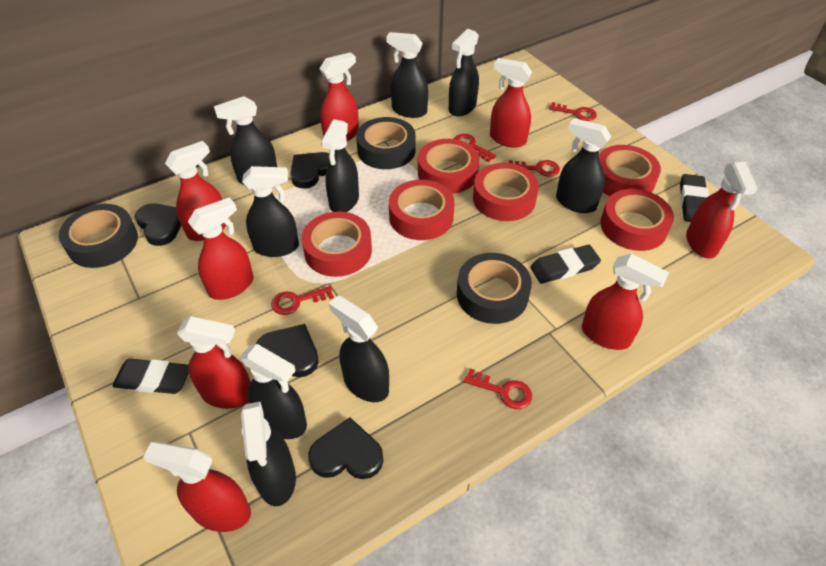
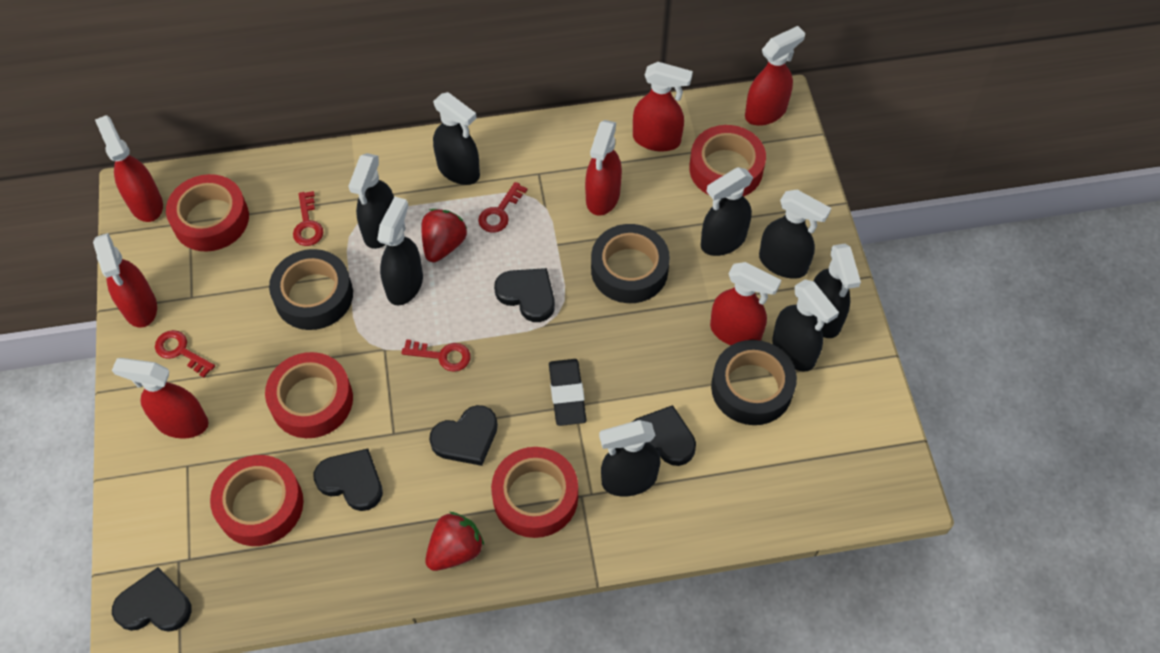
black eraser: 3 -> 1
black heart: 4 -> 5
black spray bottle: 9 -> 8
red key: 5 -> 4
red spray bottle: 8 -> 7
red strawberry: 0 -> 2
red tape: 6 -> 5

